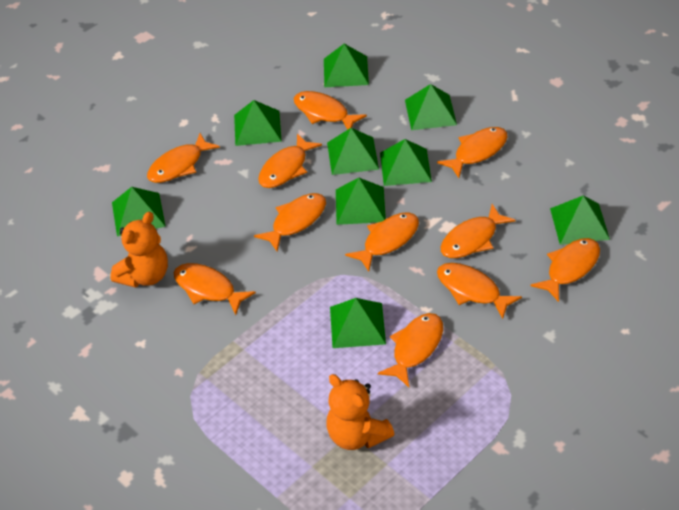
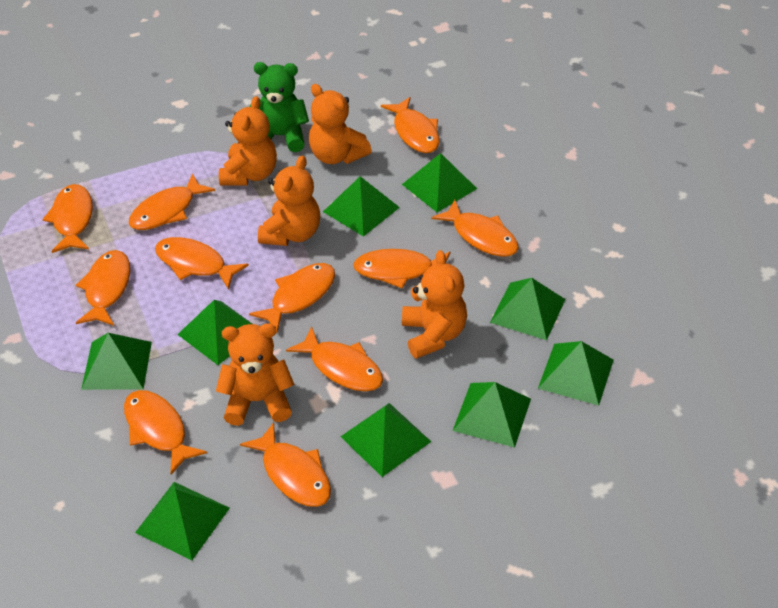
green teddy bear: 0 -> 1
orange teddy bear: 2 -> 5

